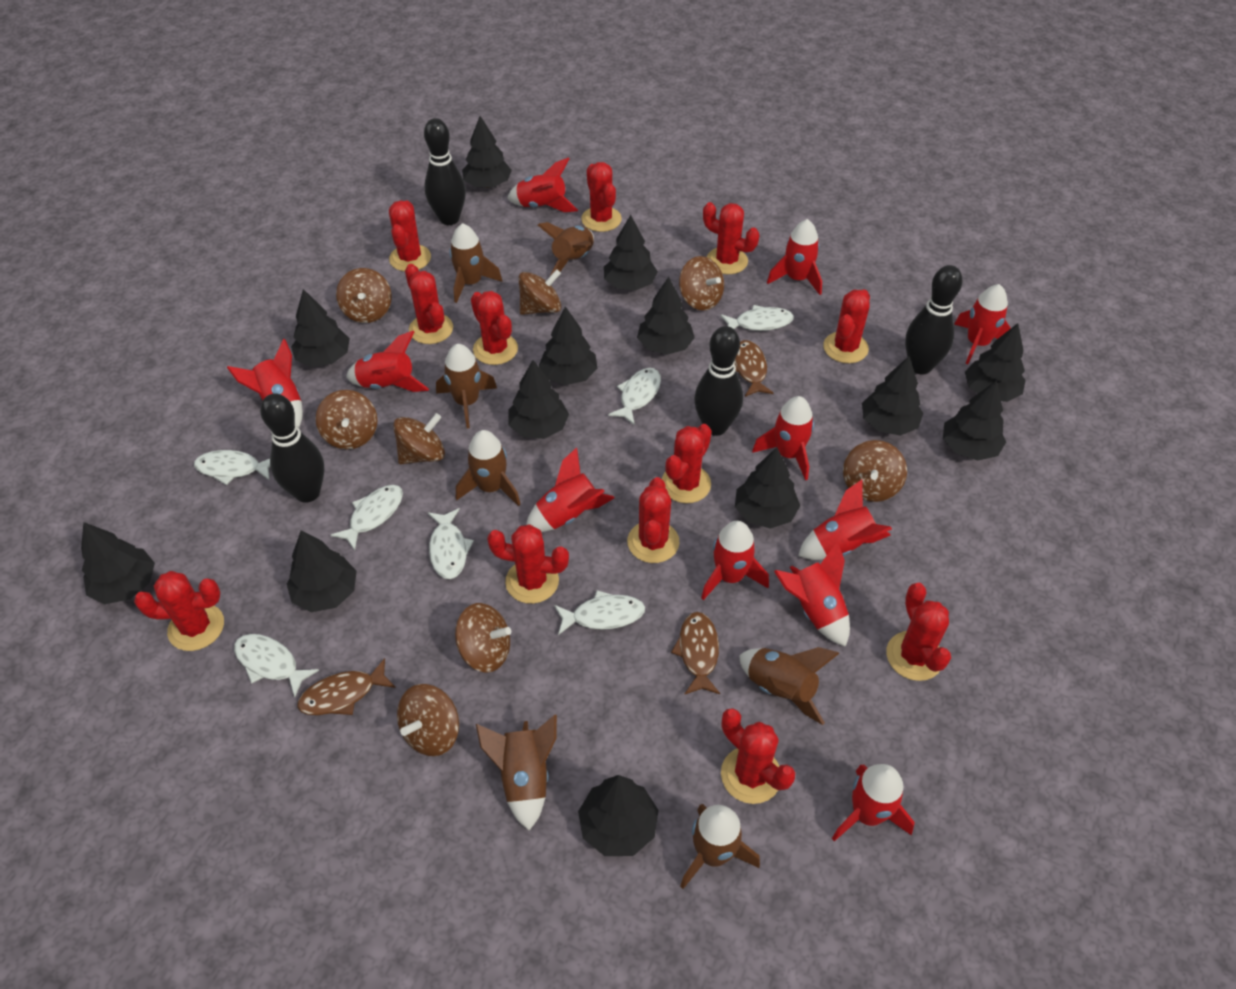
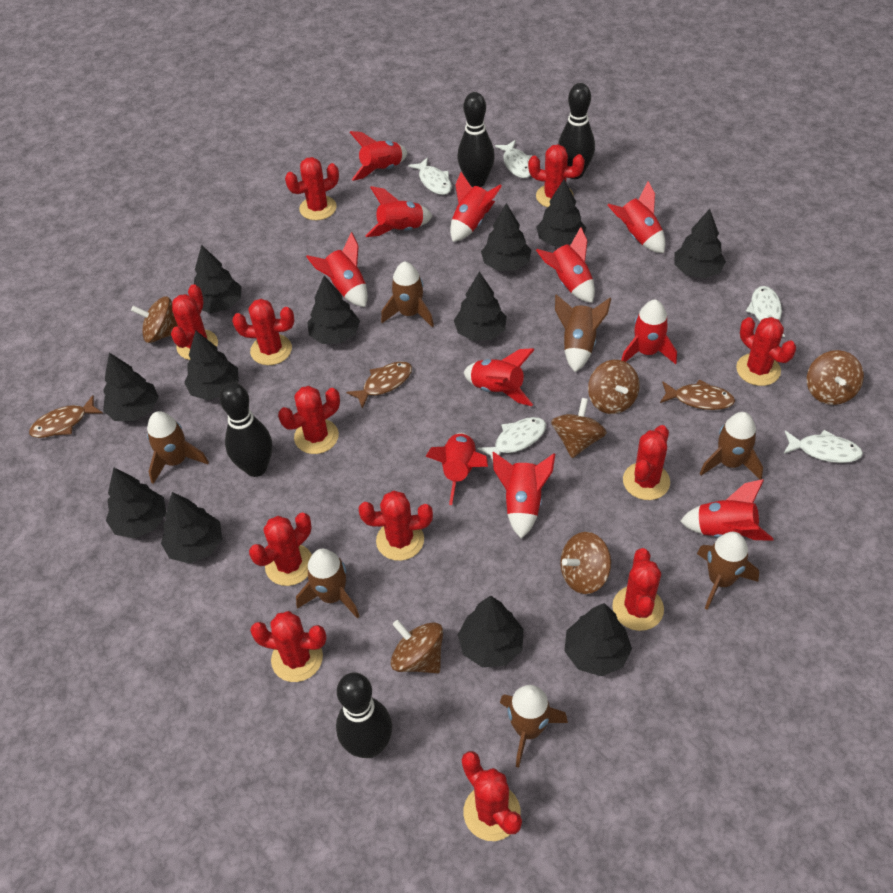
black tree: 13 -> 12
brown spinning top: 8 -> 6
white fish: 7 -> 5

